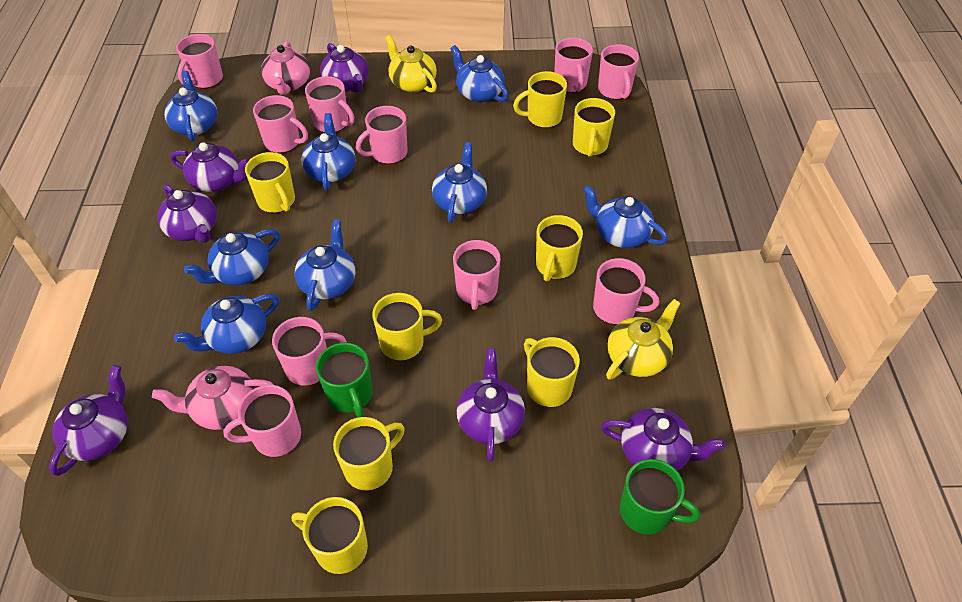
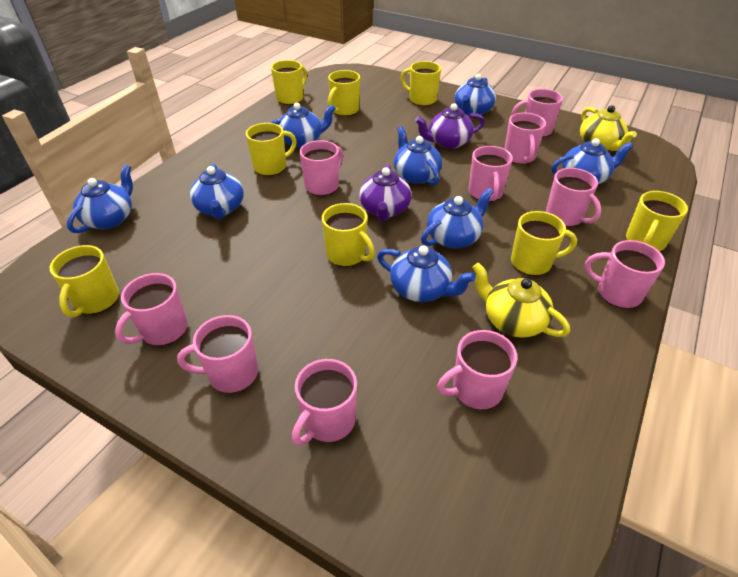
green mug: 2 -> 0
pink teapot: 2 -> 0
purple teapot: 6 -> 2

